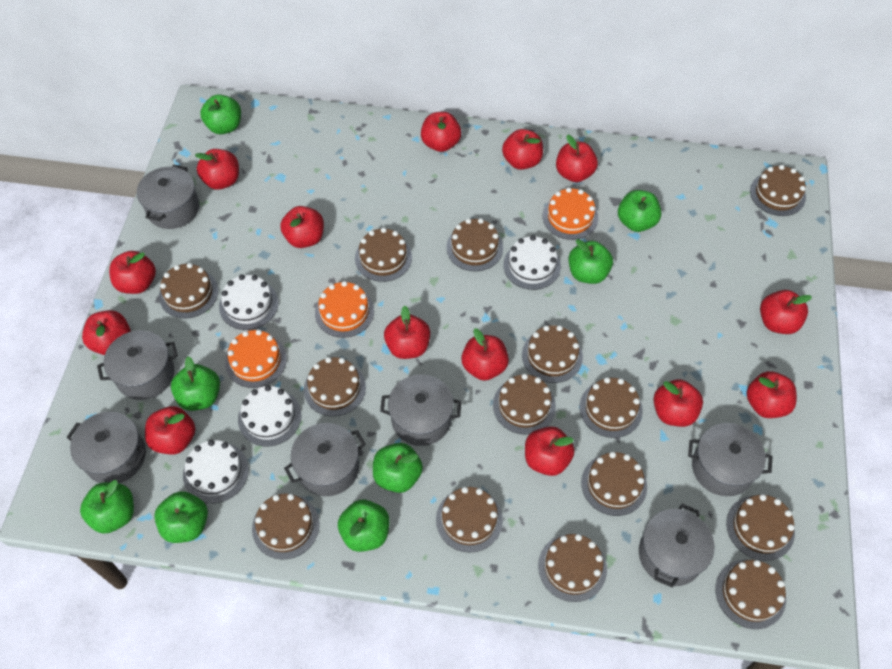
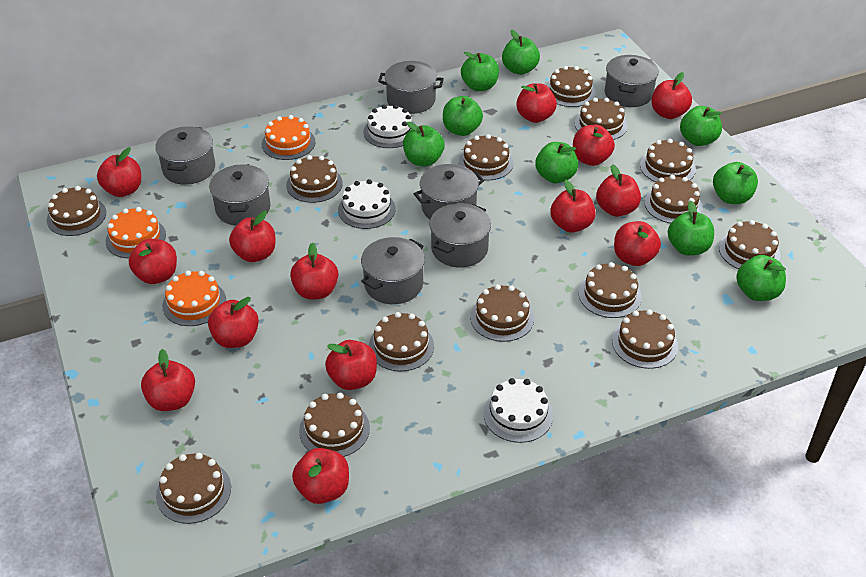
green apple: 8 -> 9
white cake: 4 -> 3

